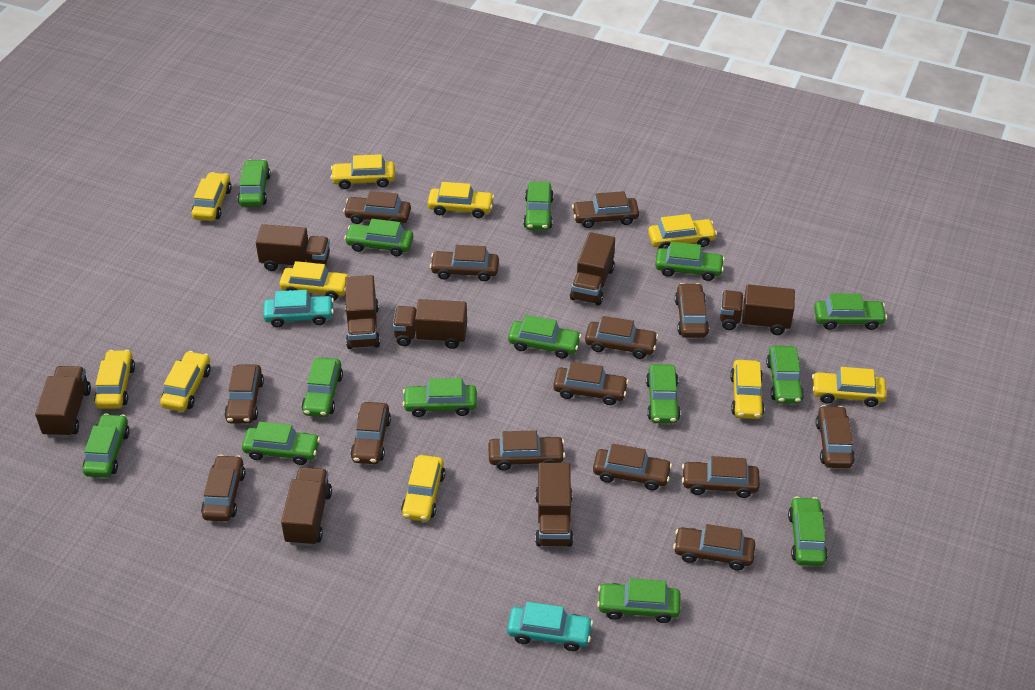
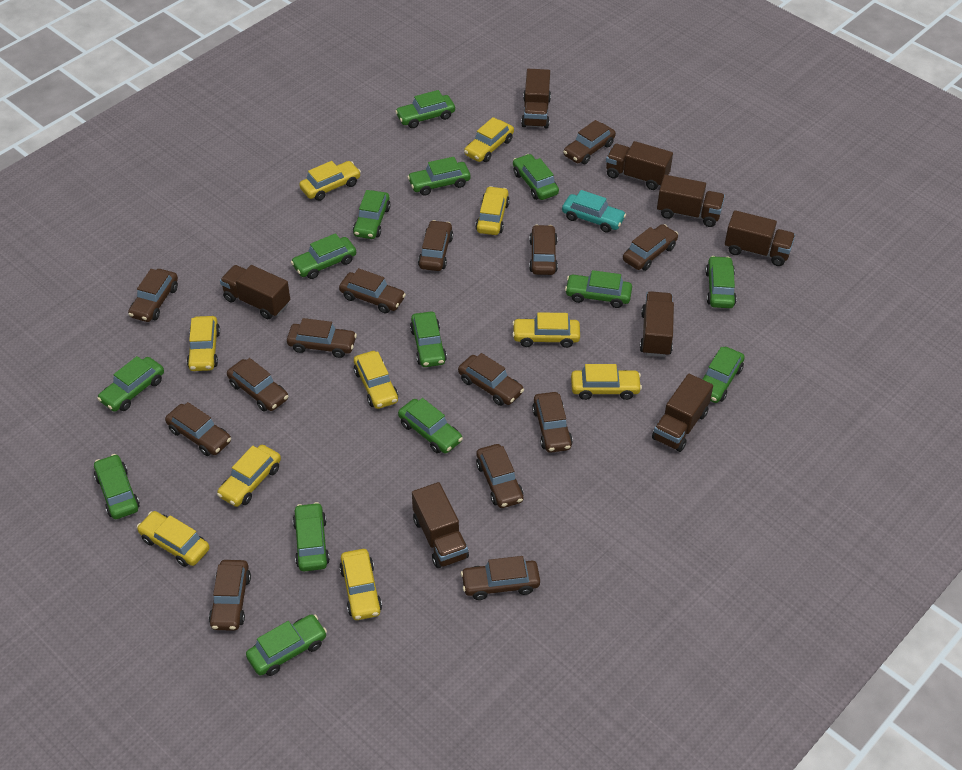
turquoise car: 2 -> 1

